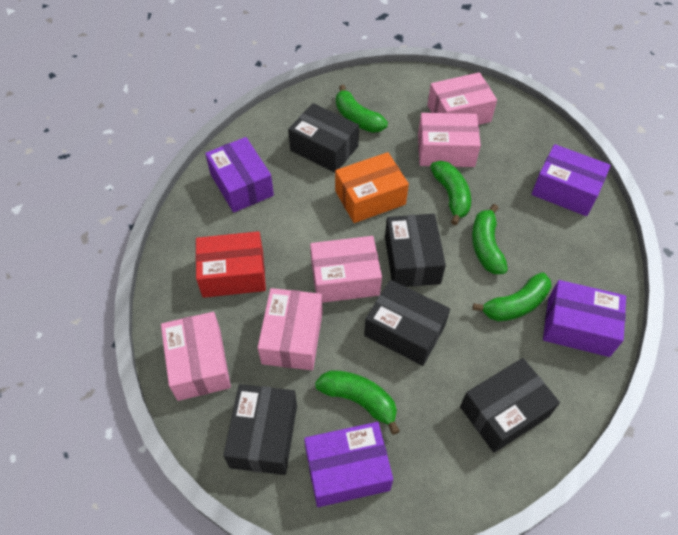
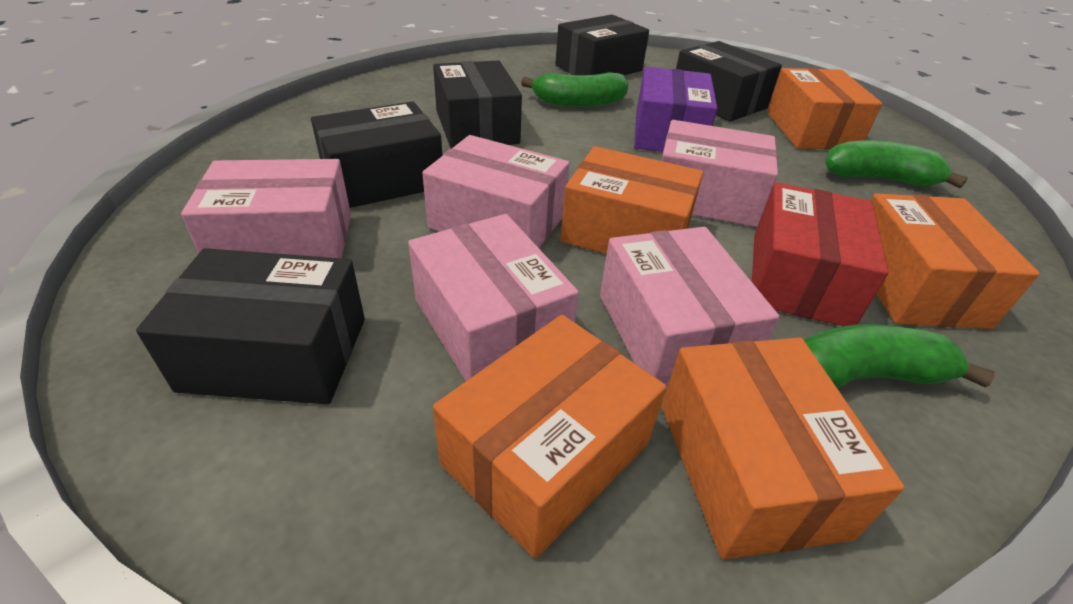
green banana: 5 -> 3
orange box: 1 -> 5
purple box: 4 -> 1

